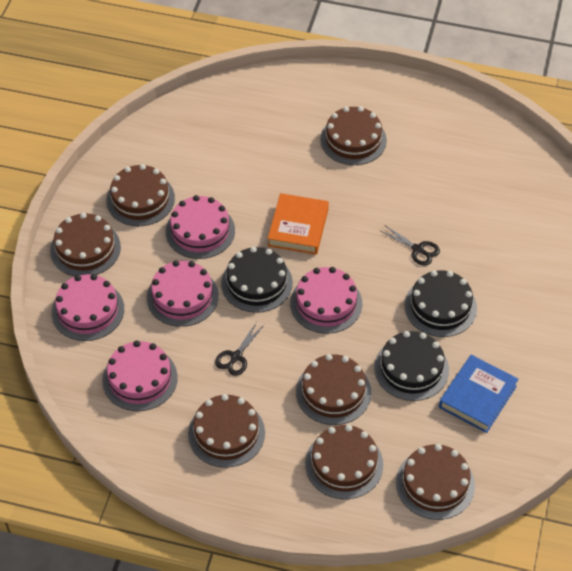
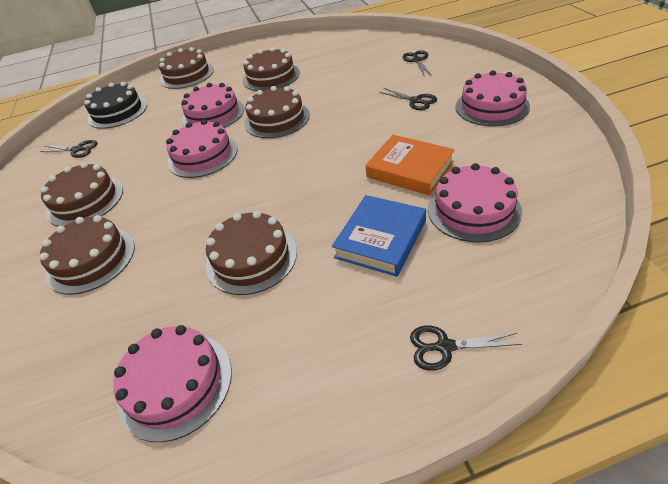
black cake: 3 -> 1
black scissors: 2 -> 4
brown cake: 7 -> 6

